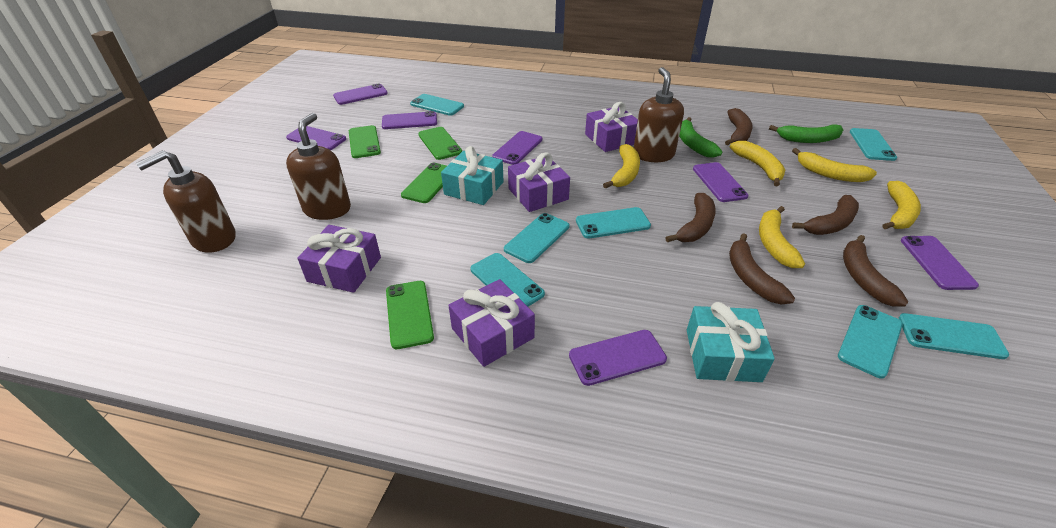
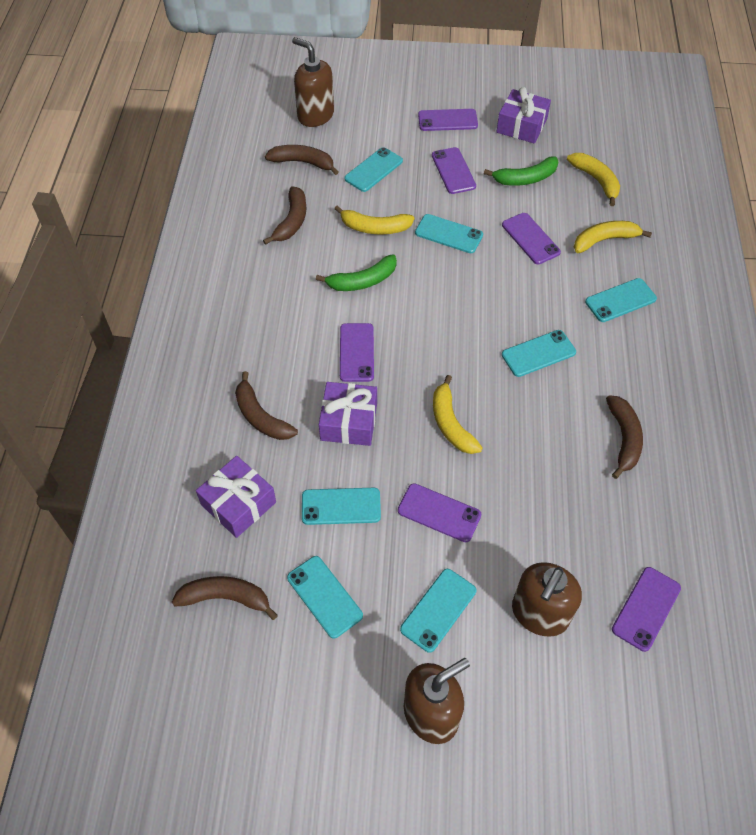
green phone: 4 -> 0
purple gift: 4 -> 3
purple phone: 7 -> 6
turquoise gift: 2 -> 0
yellow banana: 5 -> 4

